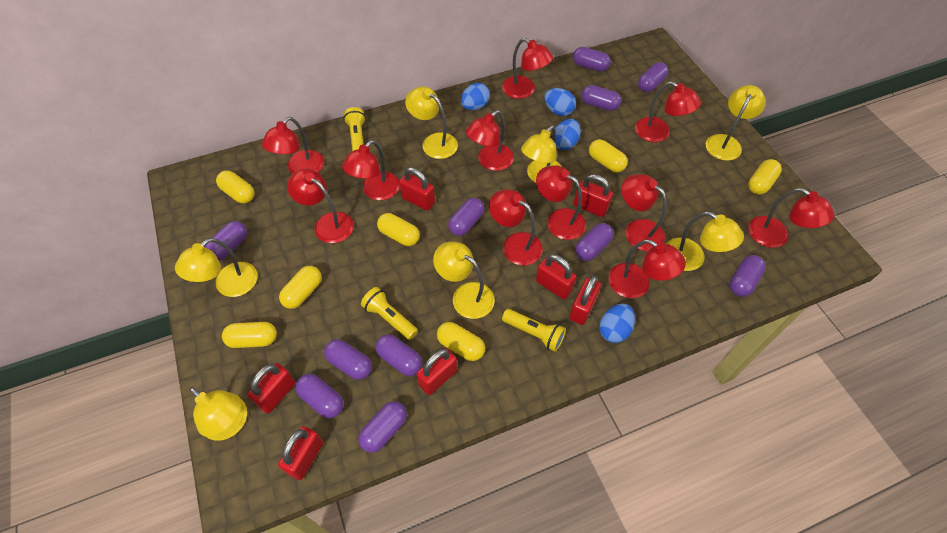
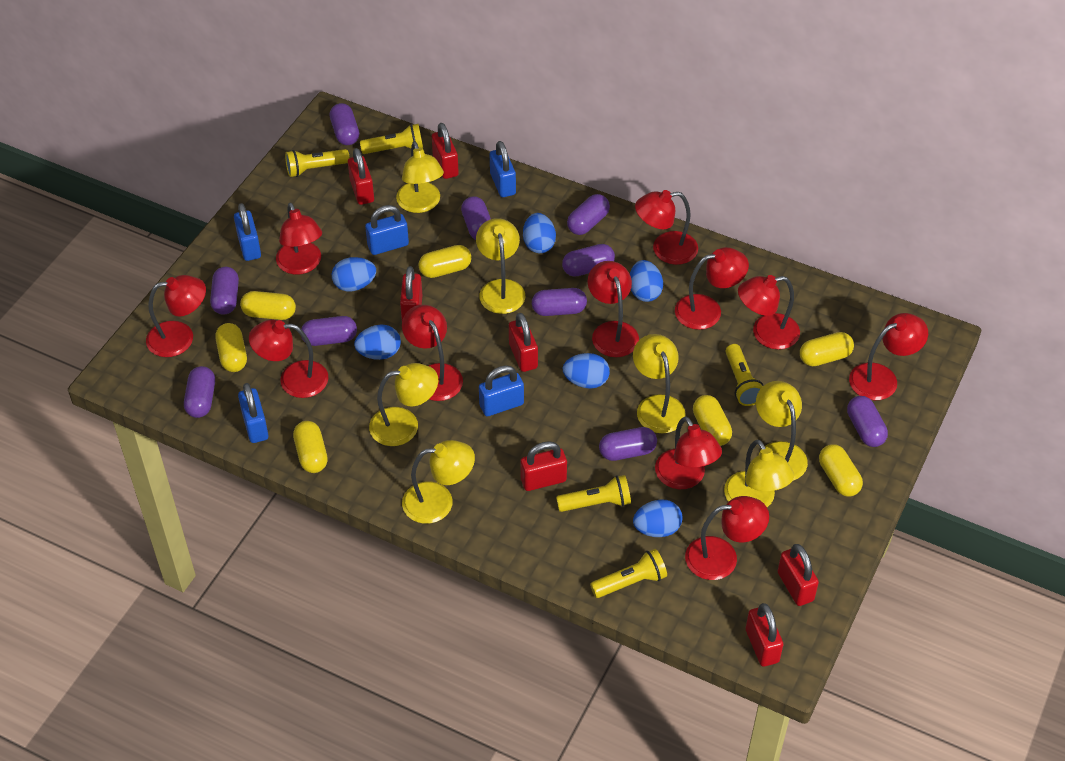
blue egg: 4 -> 6
blue padlock: 0 -> 5
purple capsule: 11 -> 10
yellow flashlight: 3 -> 5

